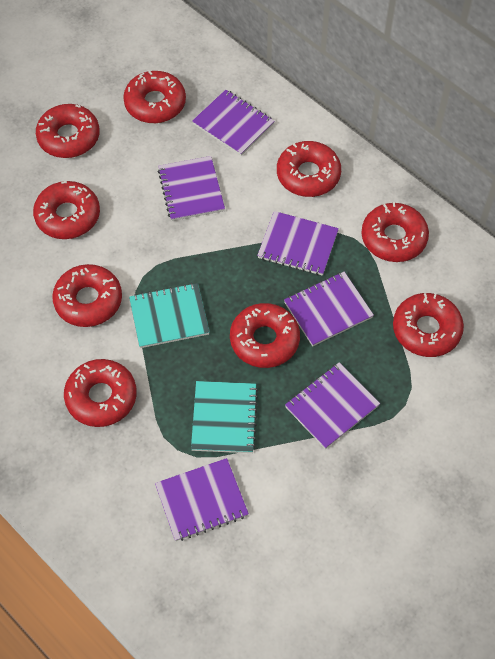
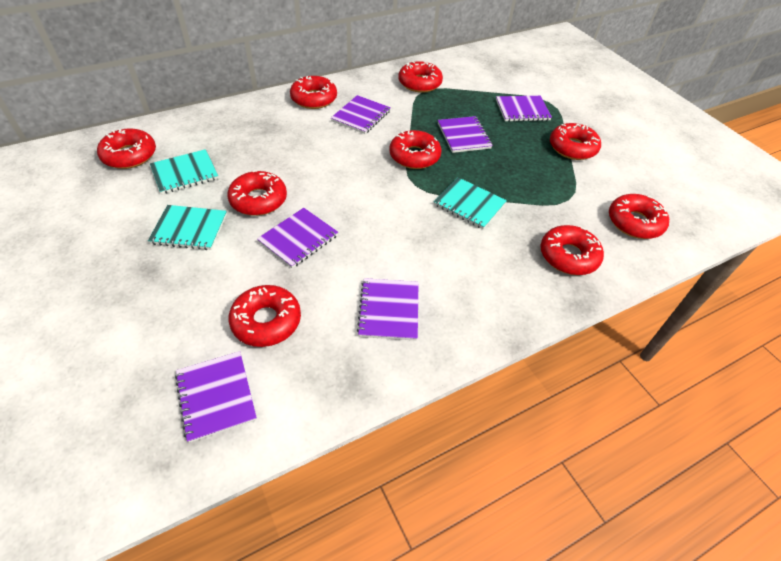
turquoise notebook: 2 -> 3

